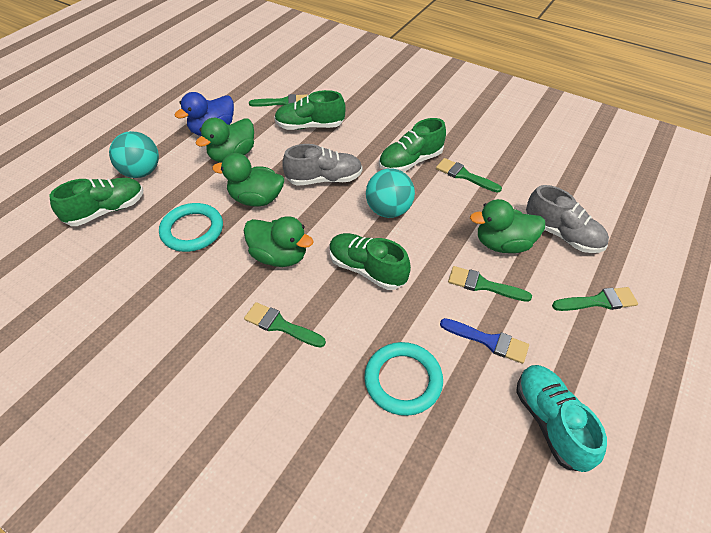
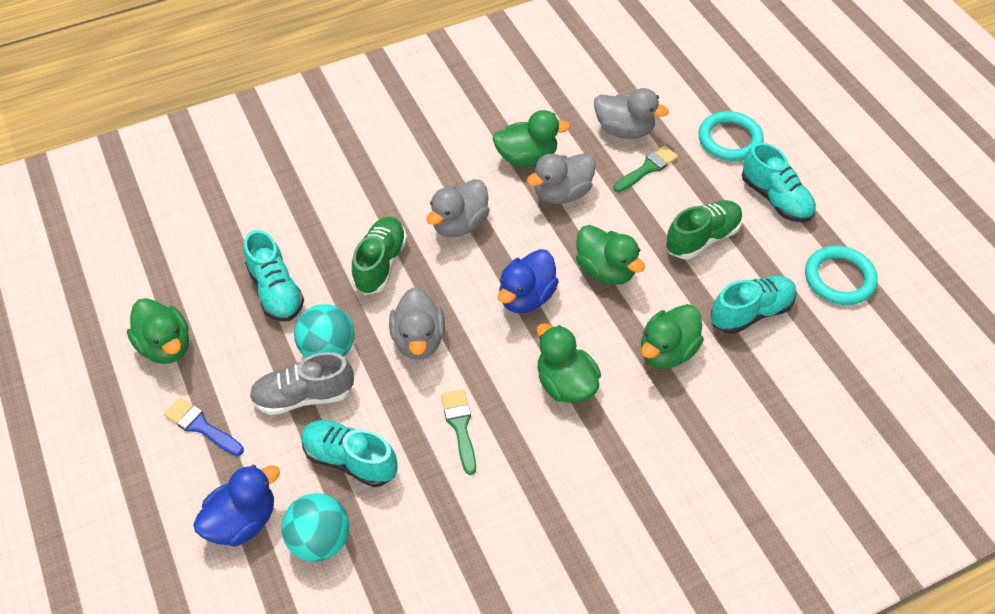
blue duck: 1 -> 2
green brush: 5 -> 2
green duck: 4 -> 5
green shoe: 4 -> 2
grey duck: 0 -> 4
grey shoe: 2 -> 1
turquoise shoe: 1 -> 4

